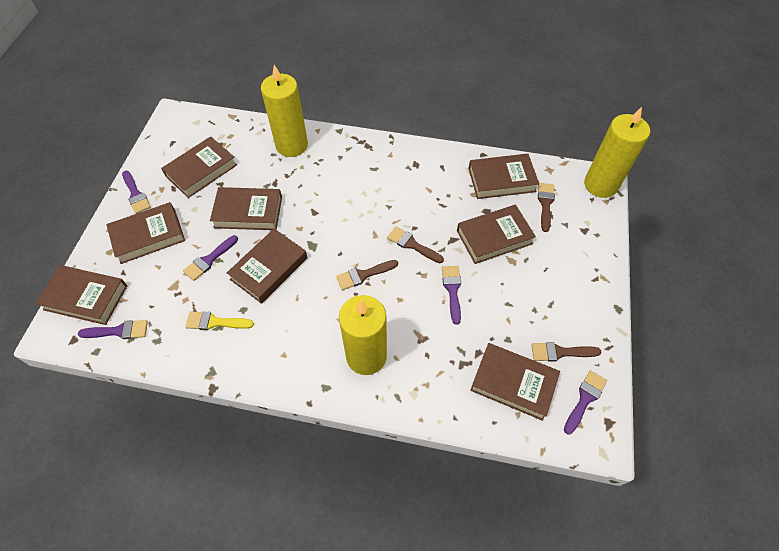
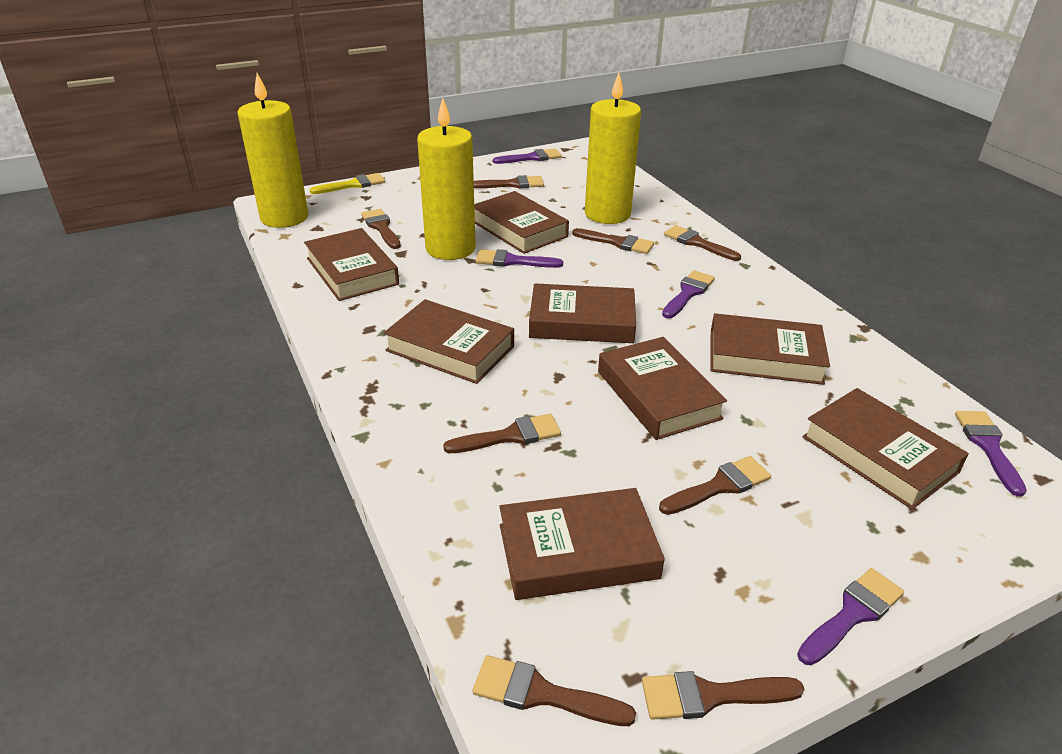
brown brush: 4 -> 8

